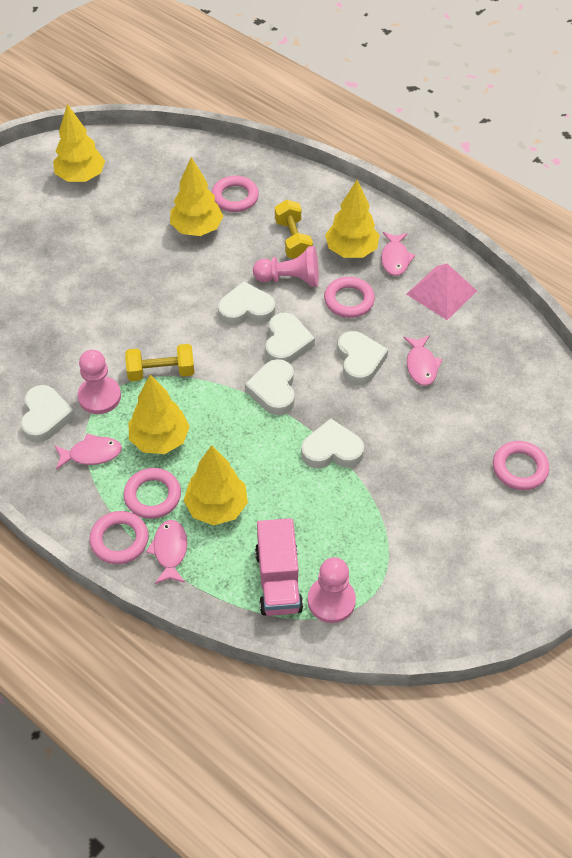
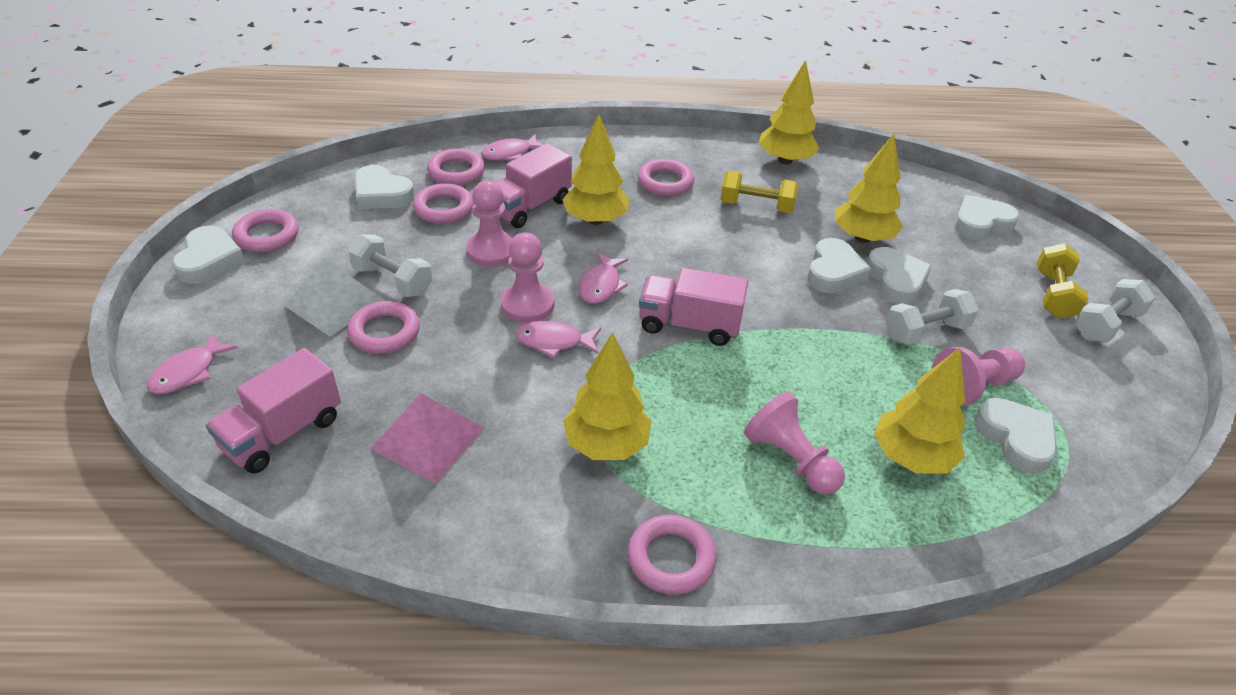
pink pawn: 3 -> 4
pink ring: 5 -> 6
pink truck: 1 -> 3
white dumbbell: 0 -> 3
white pyramid: 0 -> 1

